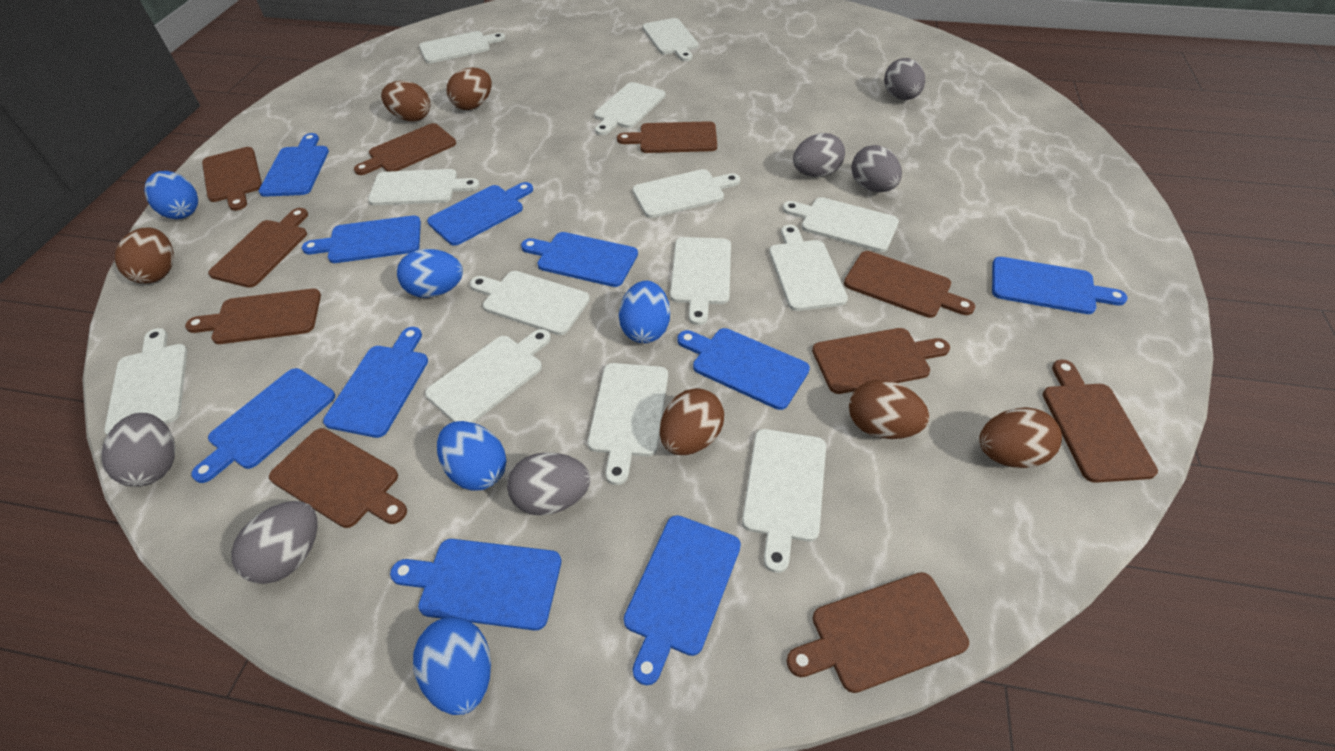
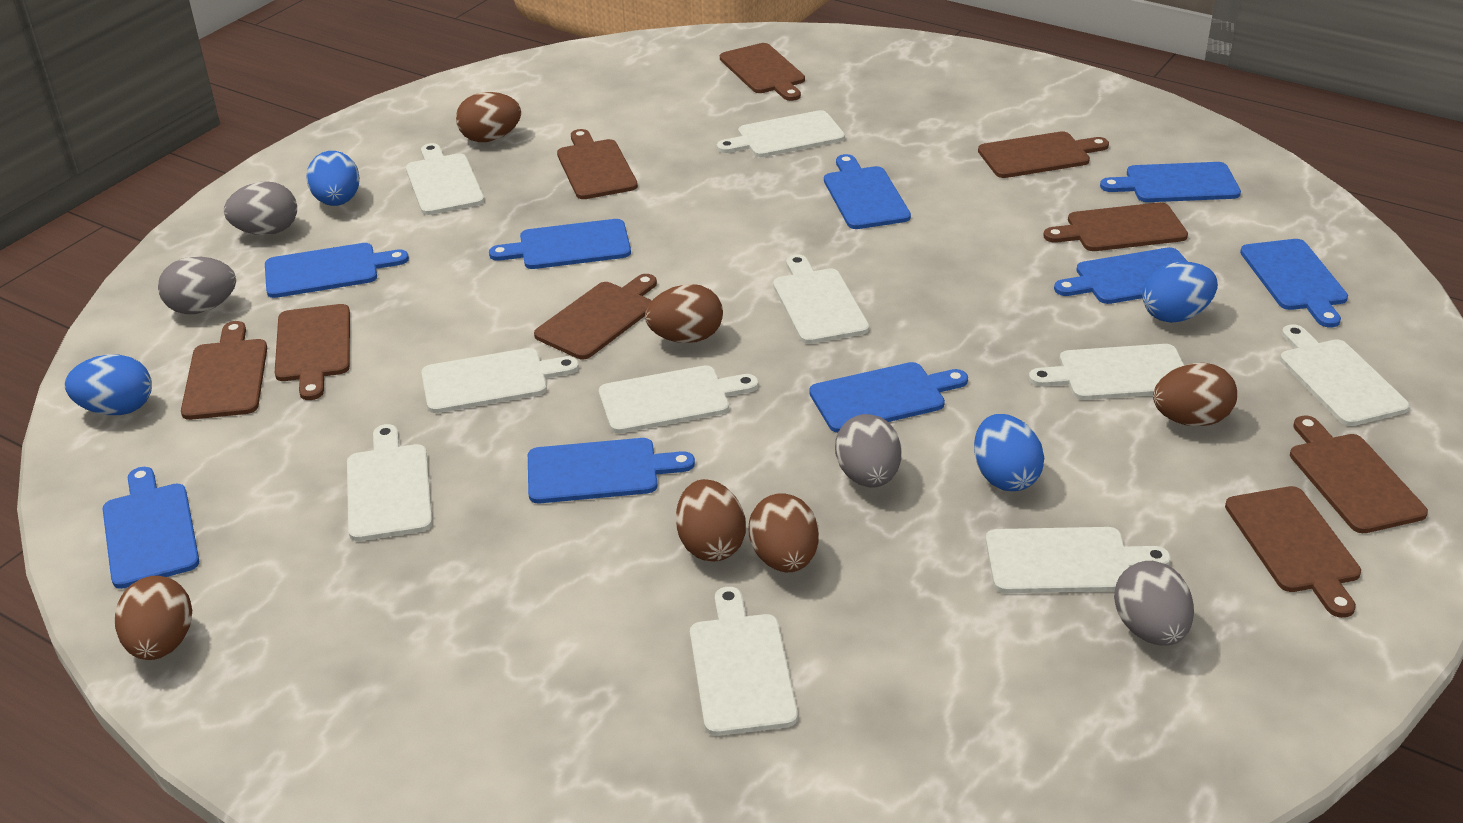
blue cutting board: 10 -> 9
blue egg: 5 -> 4
brown cutting board: 10 -> 9
grey egg: 6 -> 4
white cutting board: 13 -> 10

